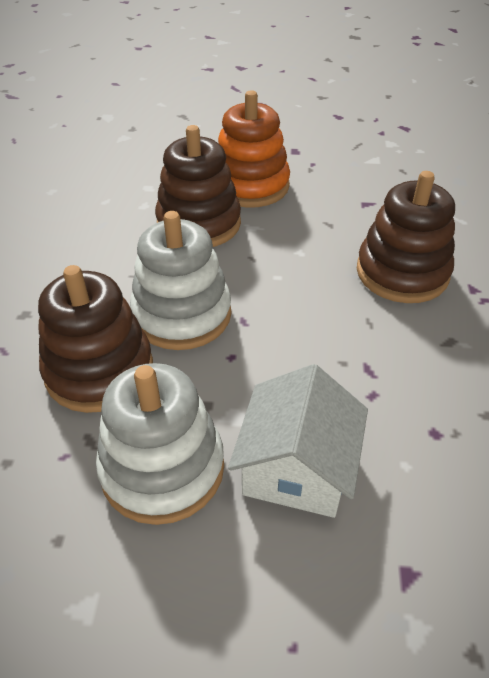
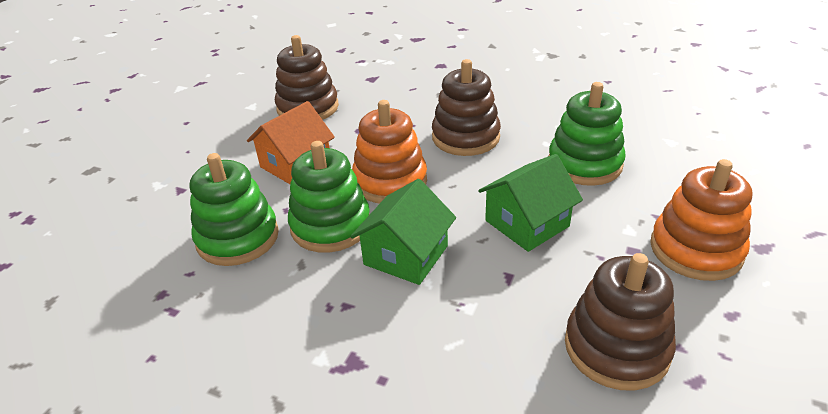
green house: 0 -> 2
green stacking toy: 0 -> 3
orange house: 0 -> 1
orange stacking toy: 1 -> 2
white house: 1 -> 0
white stacking toy: 2 -> 0

